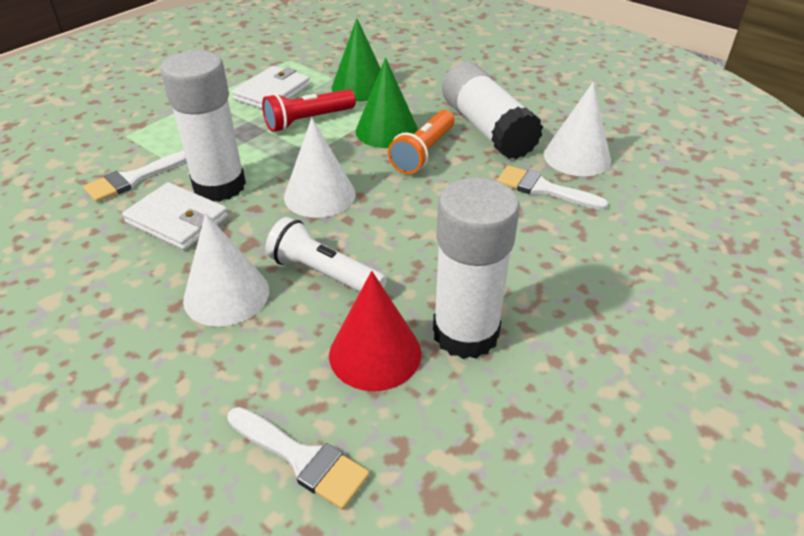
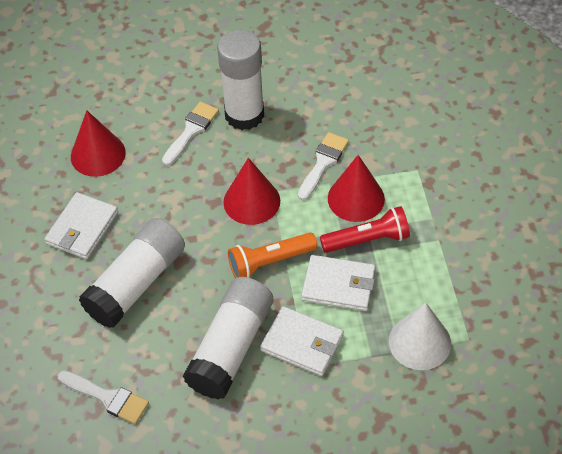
green cone: 2 -> 0
red cone: 1 -> 3
white cone: 3 -> 1
white flashlight: 1 -> 0
white wallet: 2 -> 3

